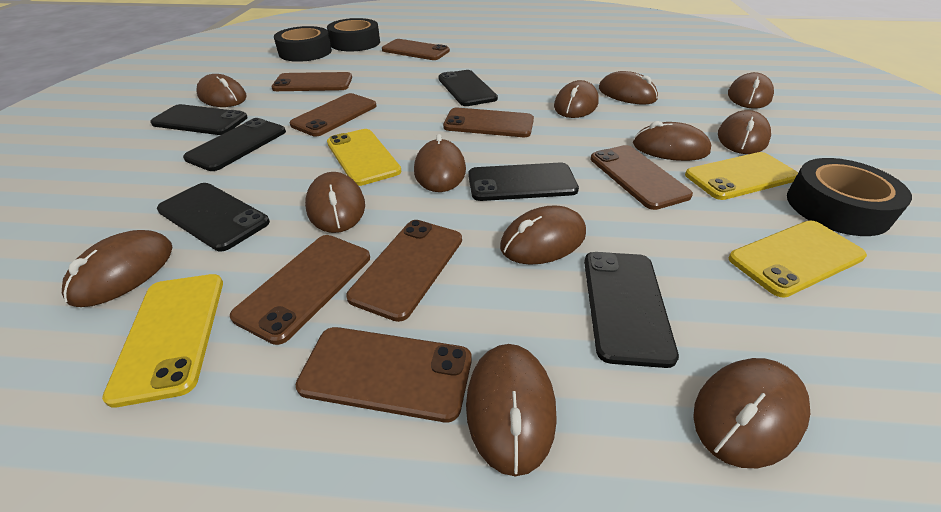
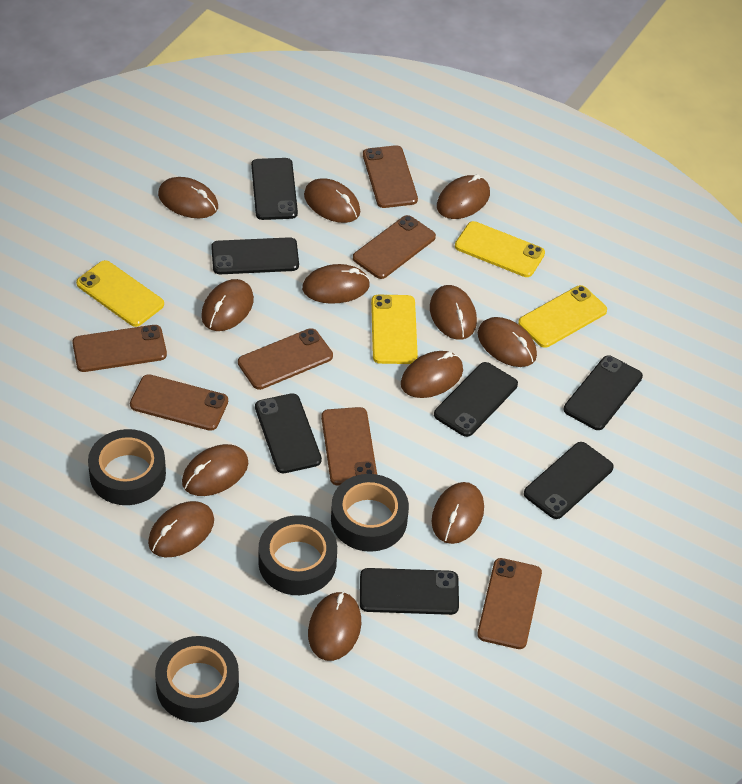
black phone: 6 -> 7
black tape: 3 -> 4
brown phone: 8 -> 7

